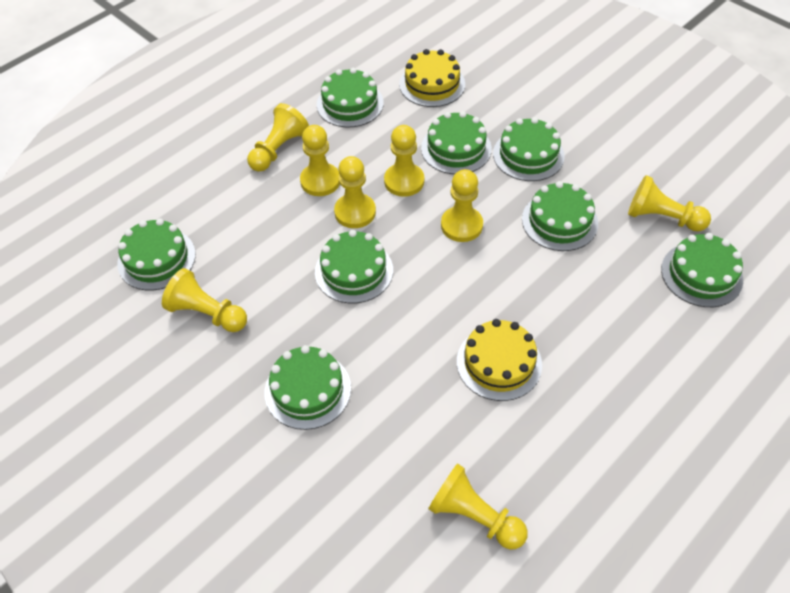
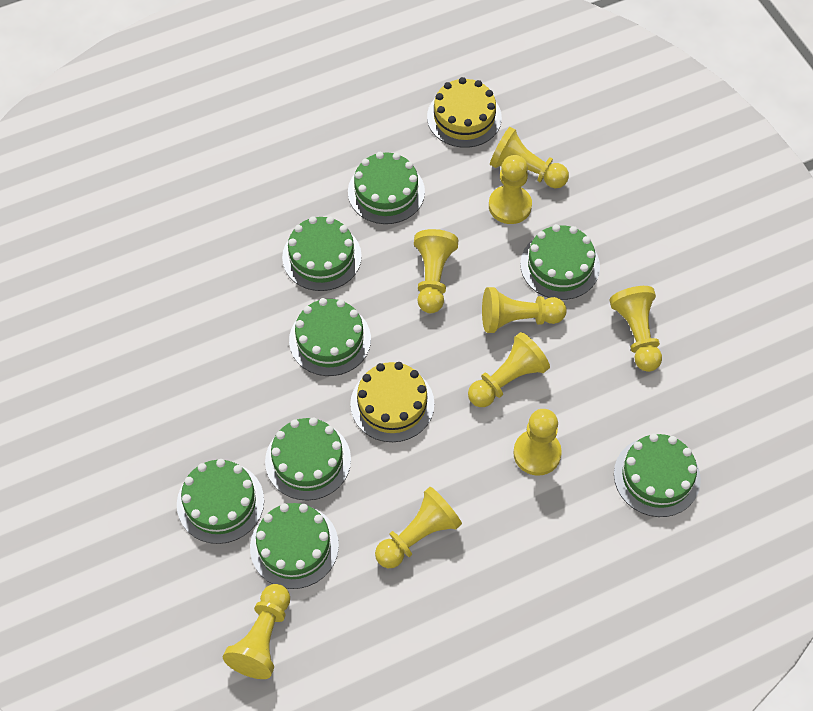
yellow pawn: 8 -> 9

